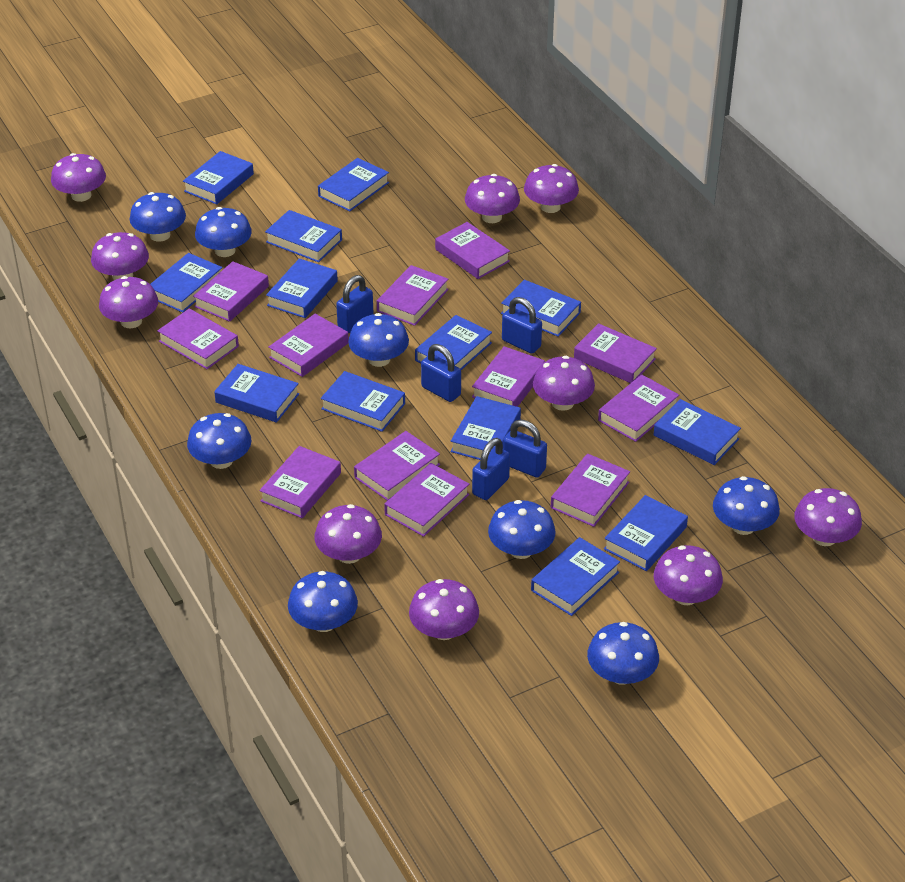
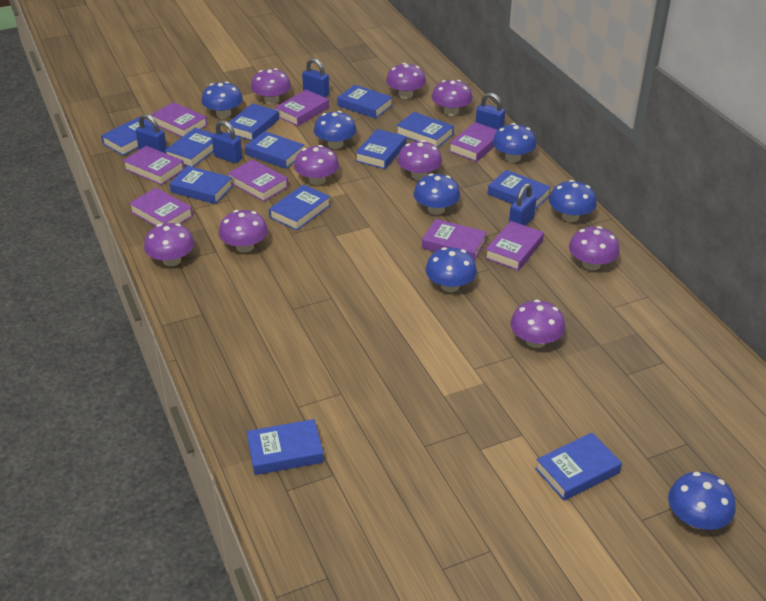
blue book: 13 -> 12
blue mushroom: 8 -> 7
purple book: 12 -> 8
purple mushroom: 10 -> 9

